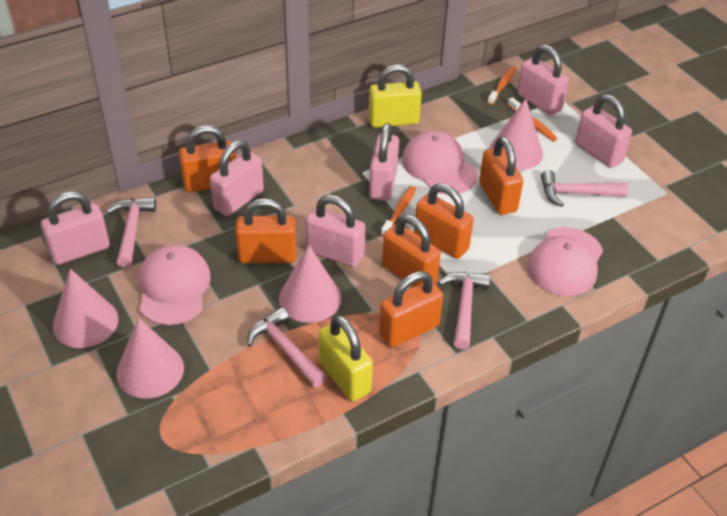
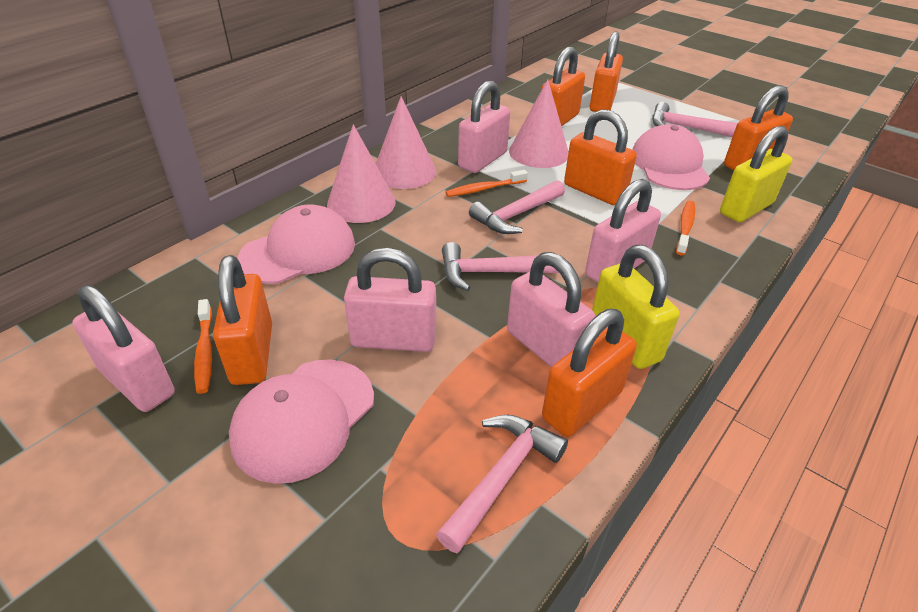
pink cone: 4 -> 3
pink padlock: 6 -> 5

